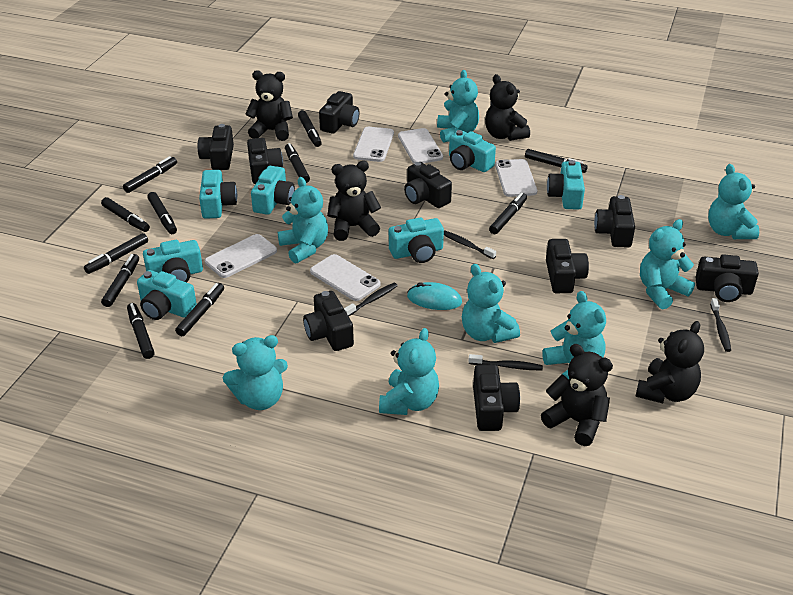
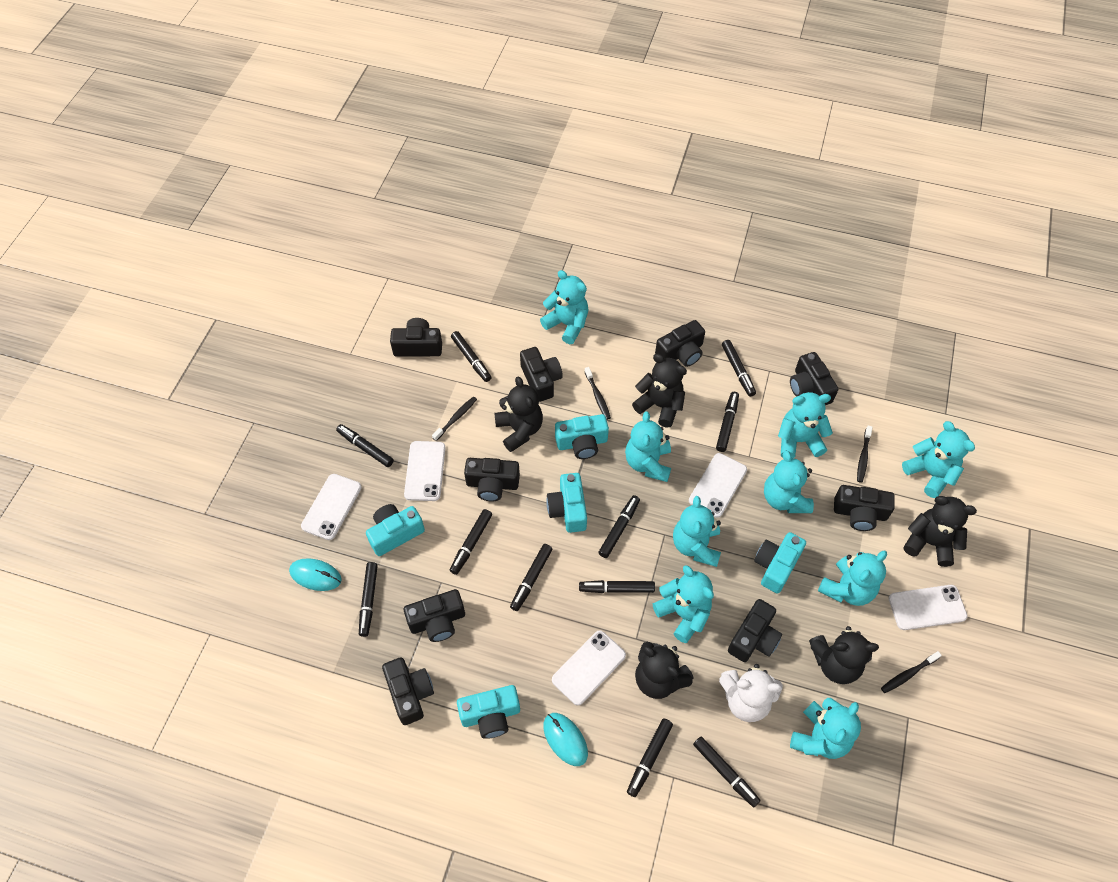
turquoise camera: 7 -> 5
turquoise mouse: 1 -> 2
turquoise teddy bear: 8 -> 9
white teddy bear: 0 -> 1

